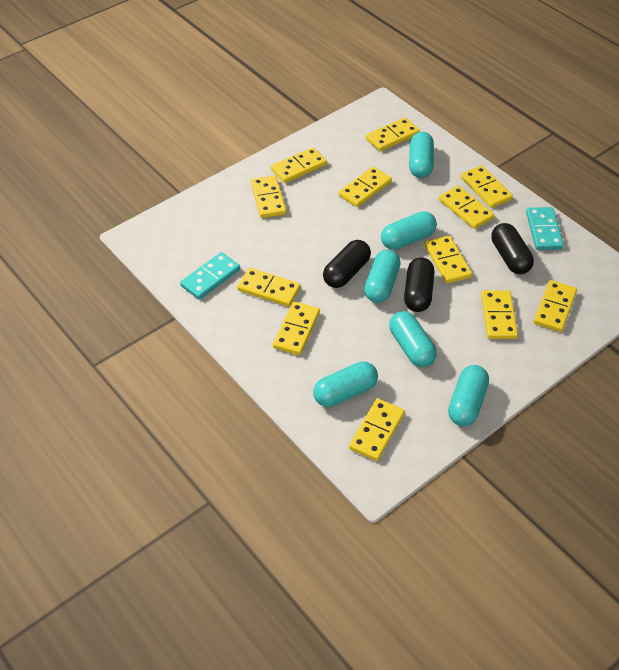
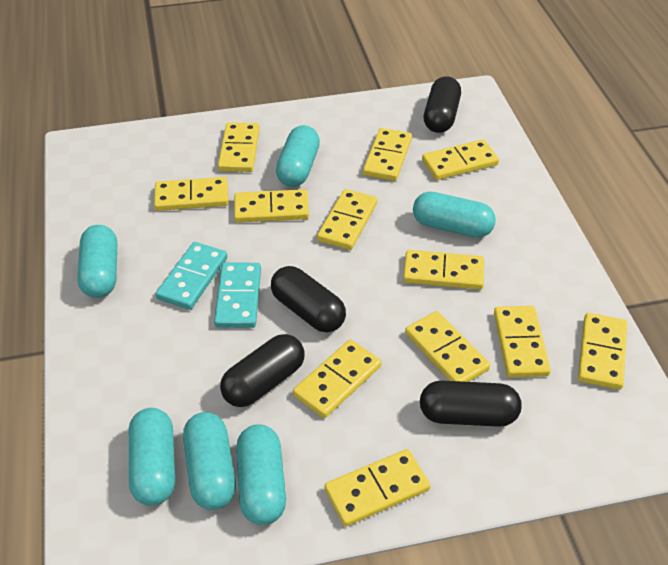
black capsule: 3 -> 4

